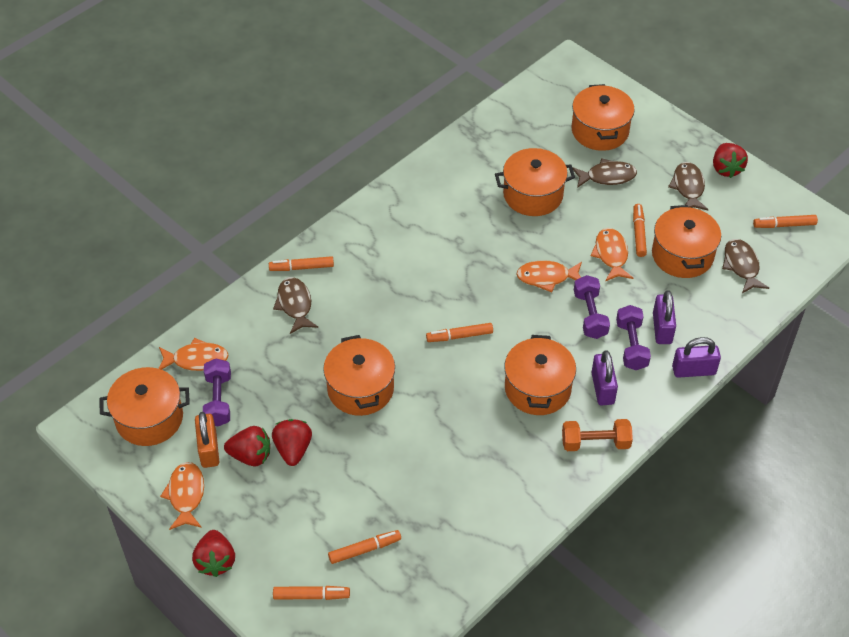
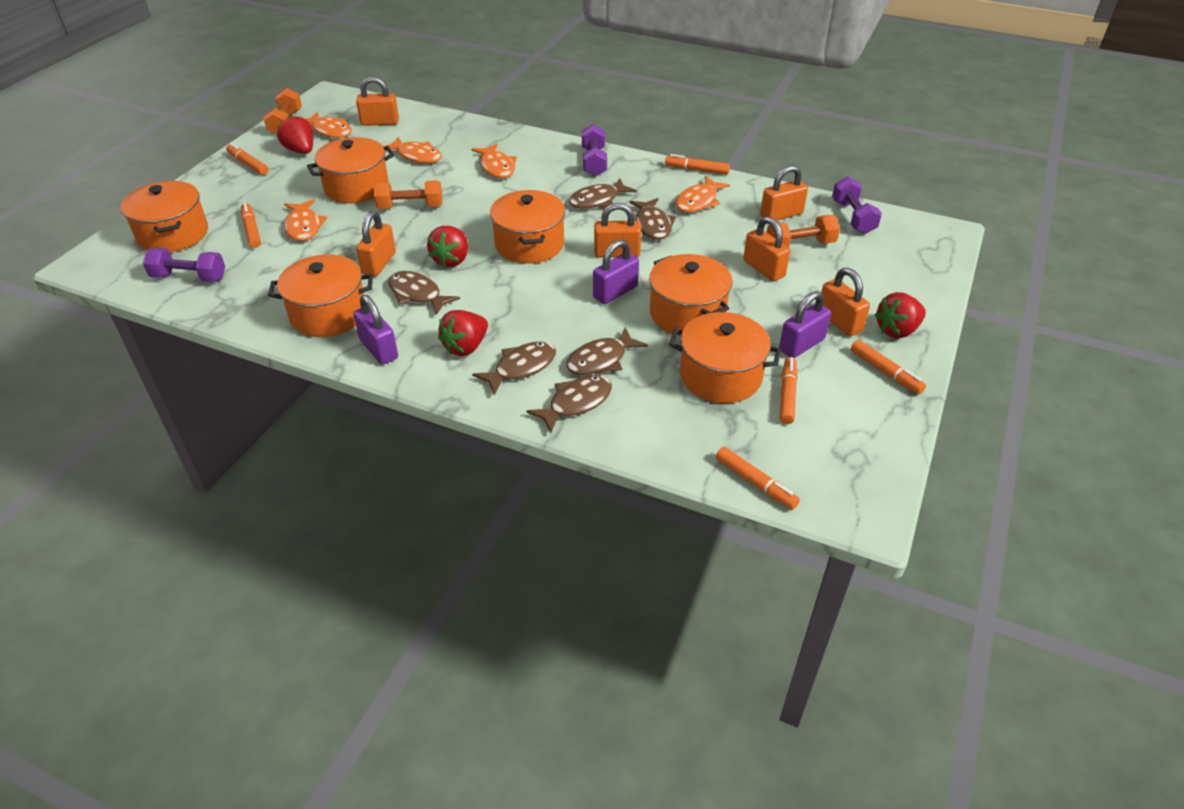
brown fish: 4 -> 6
orange dumbbell: 1 -> 3
orange fish: 4 -> 5
orange padlock: 1 -> 6

